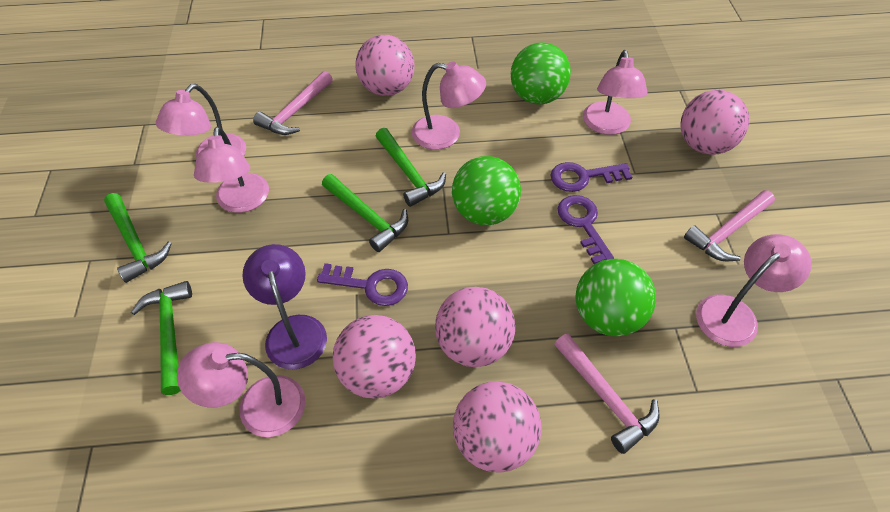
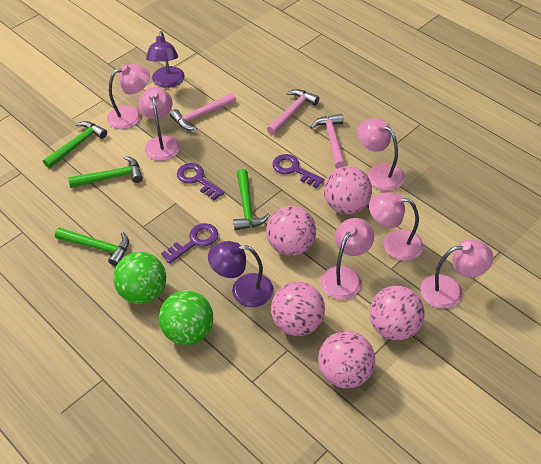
green ball: 3 -> 2
purple lamp: 1 -> 2

